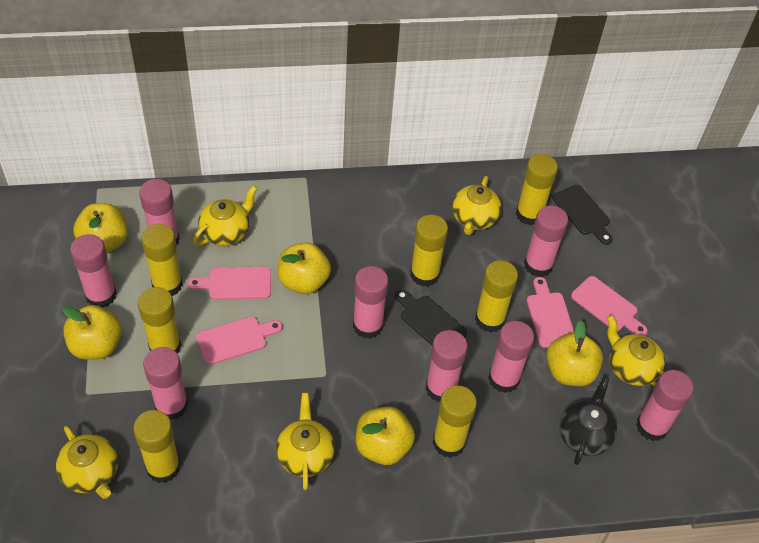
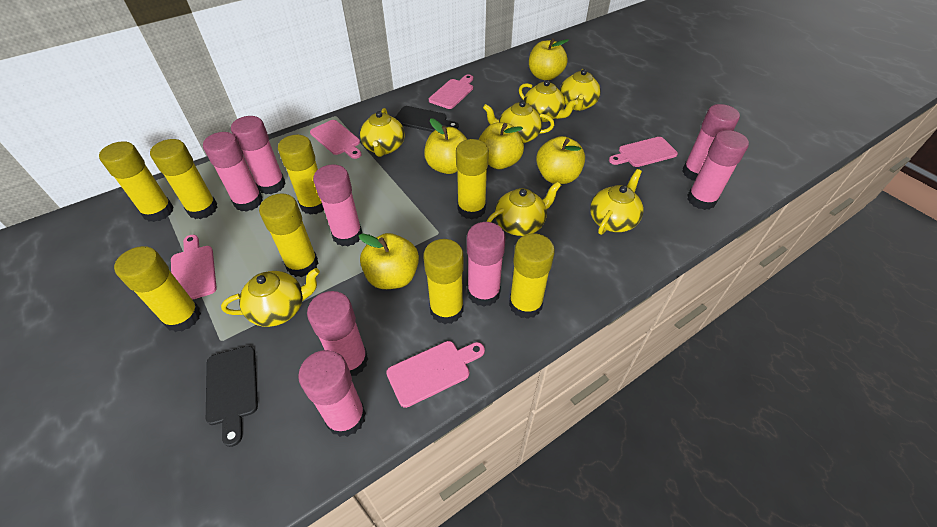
black teapot: 1 -> 0
pink cutting board: 4 -> 5
yellow glue stick: 7 -> 8
yellow teapot: 5 -> 7

